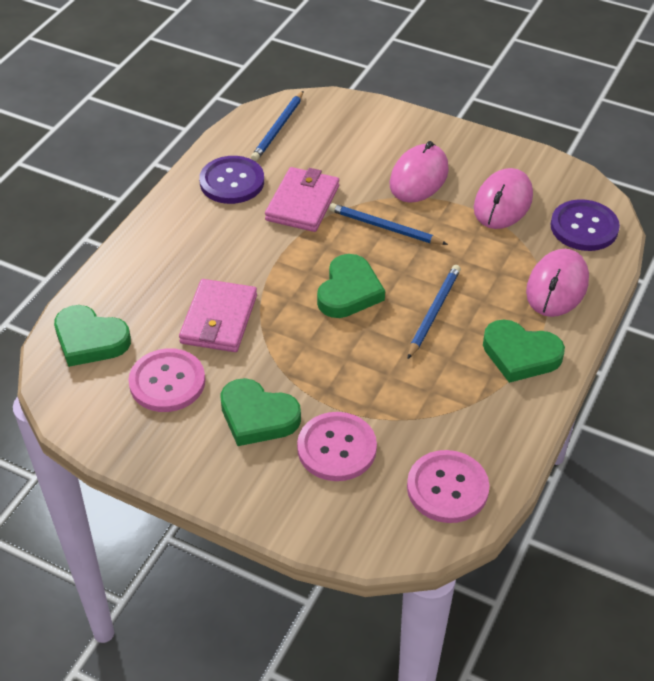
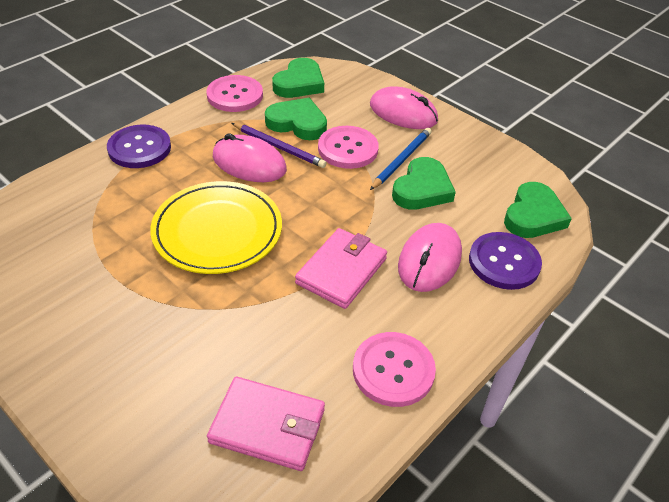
blue pencil: 3 -> 1
purple pencil: 0 -> 1
yellow plate: 0 -> 1

